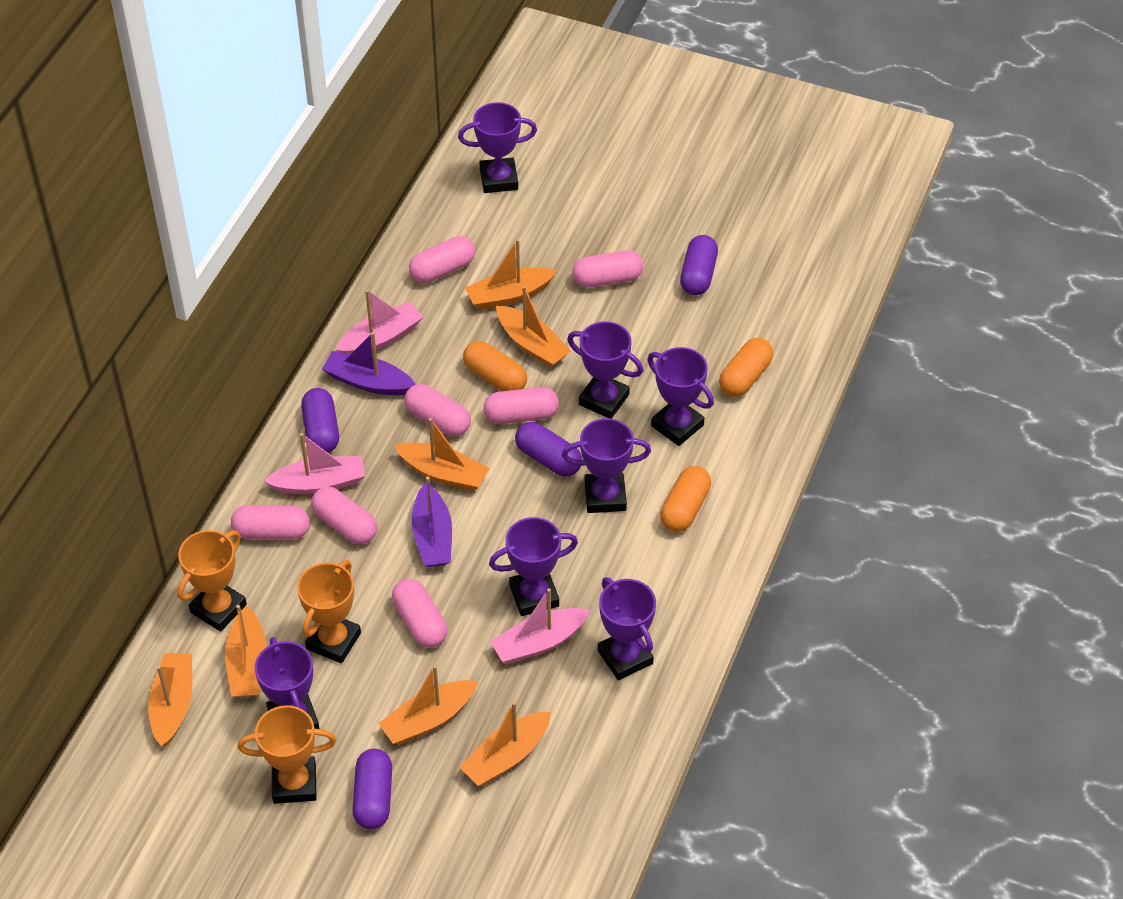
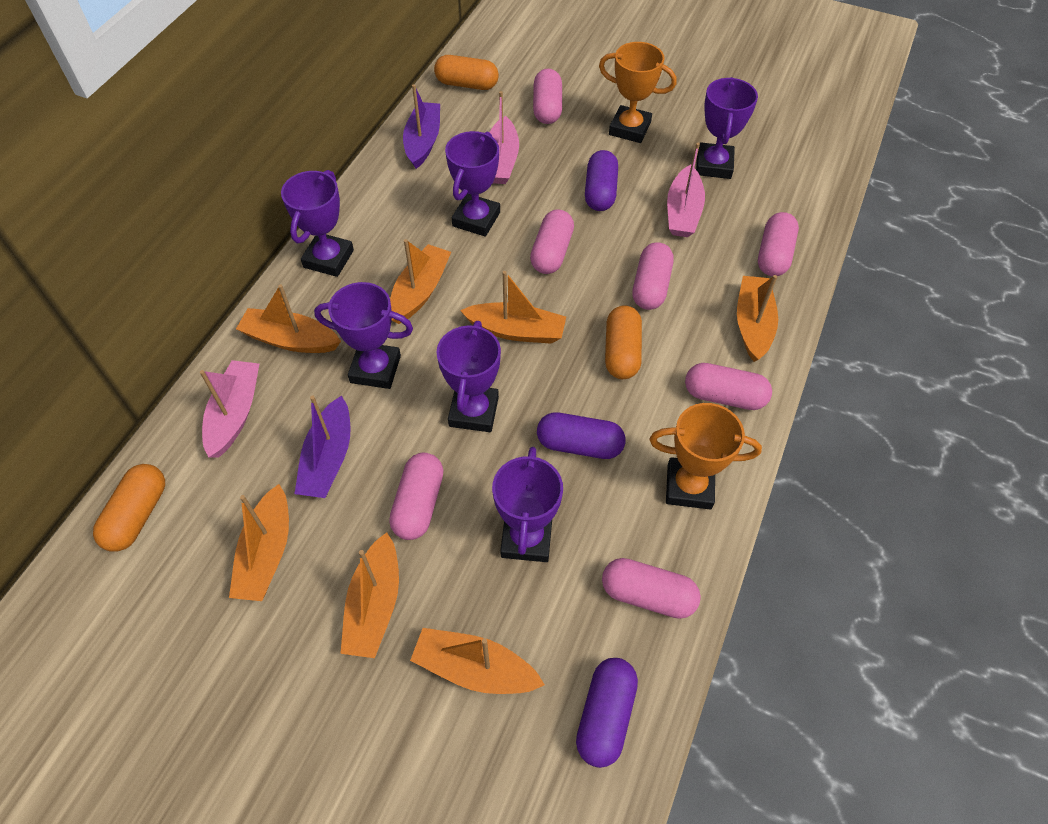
orange trophy: 3 -> 2
purple capsule: 4 -> 3
purple trophy: 7 -> 6

